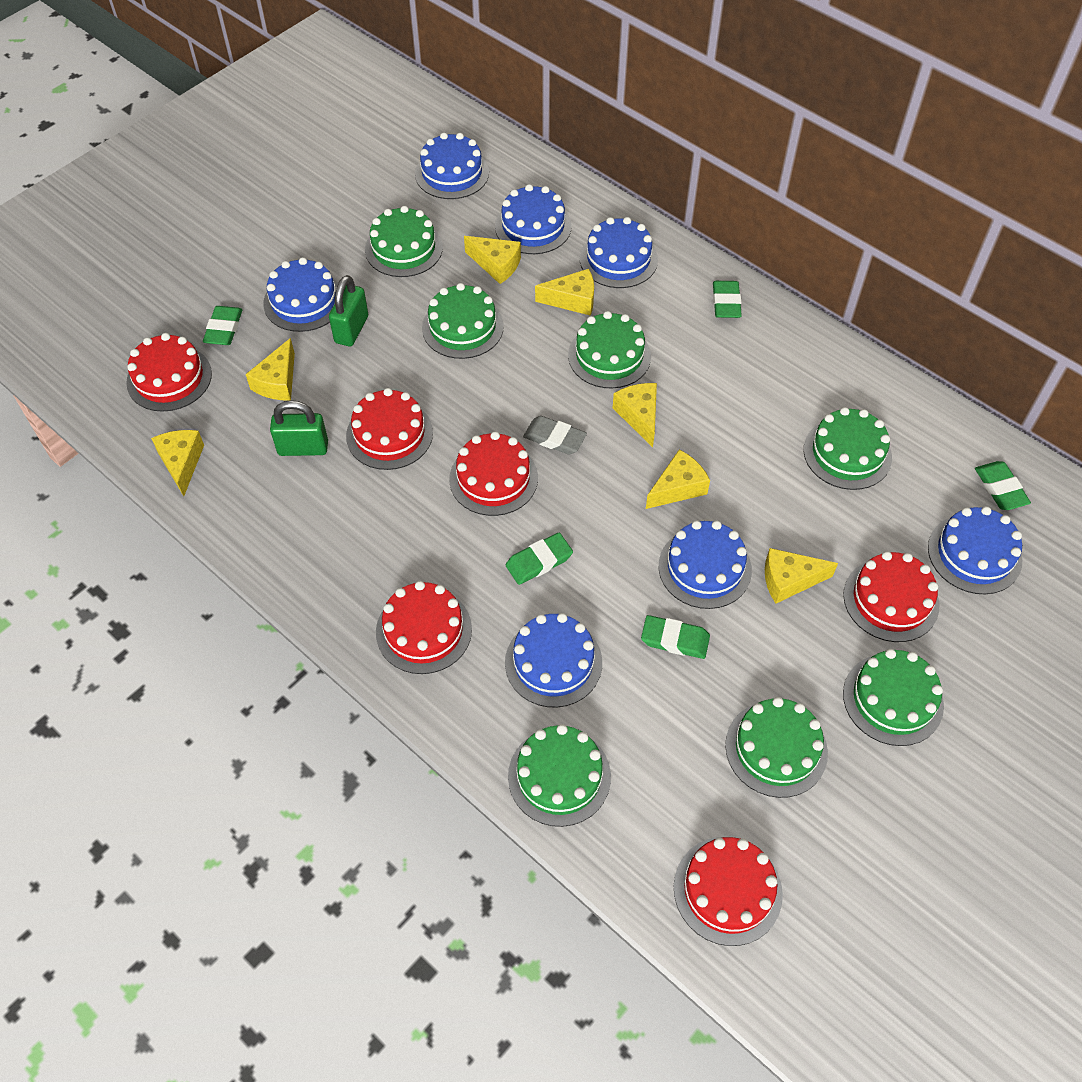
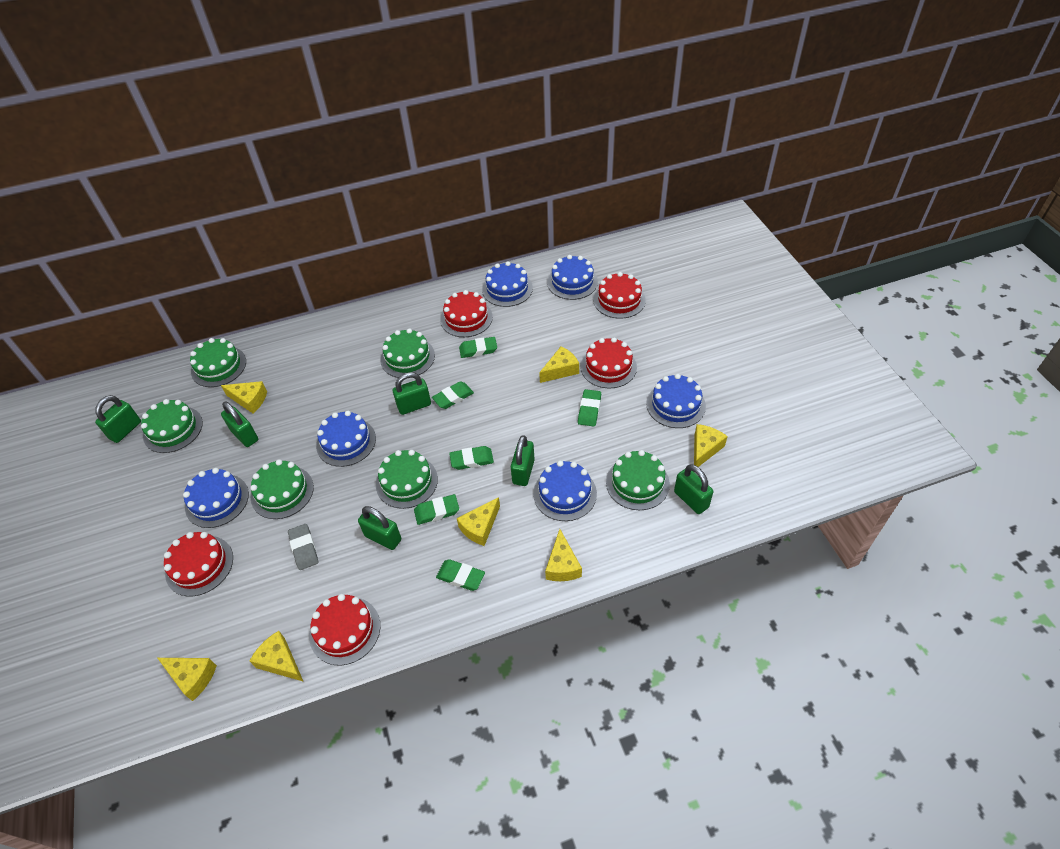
blue cake: 7 -> 6
green cake: 7 -> 6
green eraser: 5 -> 6
green padlock: 2 -> 6
red cake: 6 -> 5

